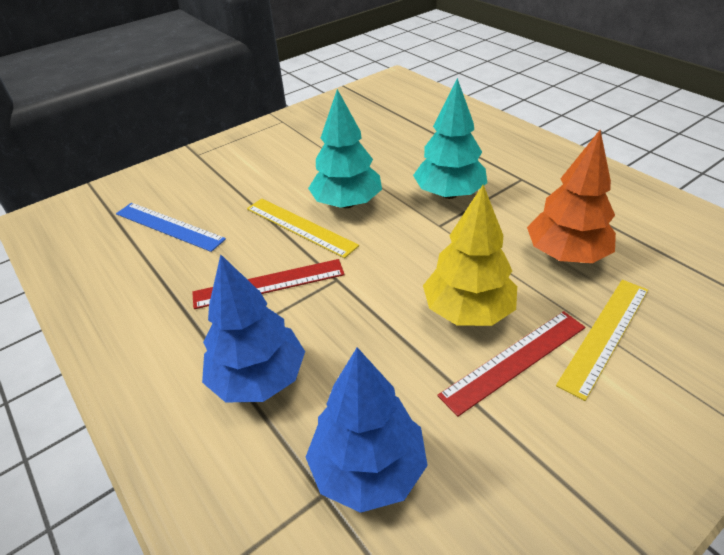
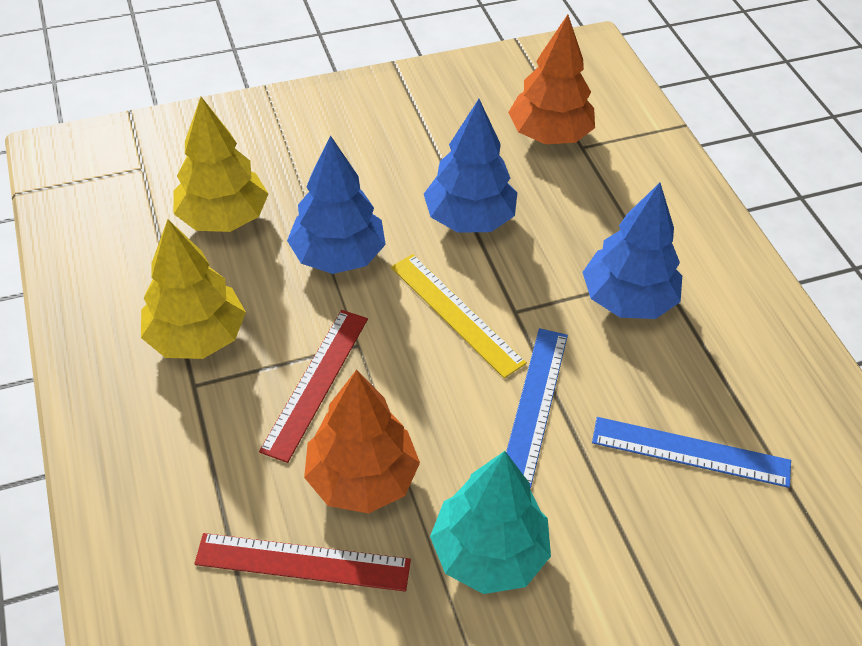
blue ruler: 1 -> 2
blue tree: 2 -> 3
orange tree: 1 -> 2
turquoise tree: 2 -> 1
yellow ruler: 2 -> 1
yellow tree: 1 -> 2

